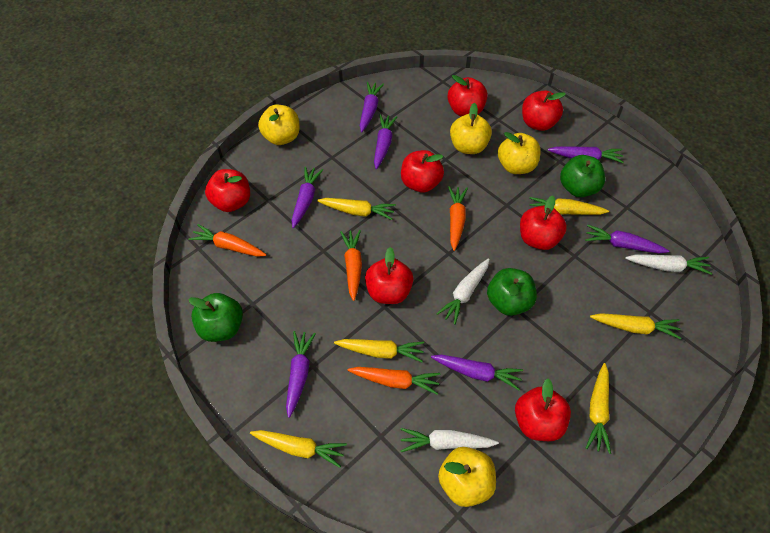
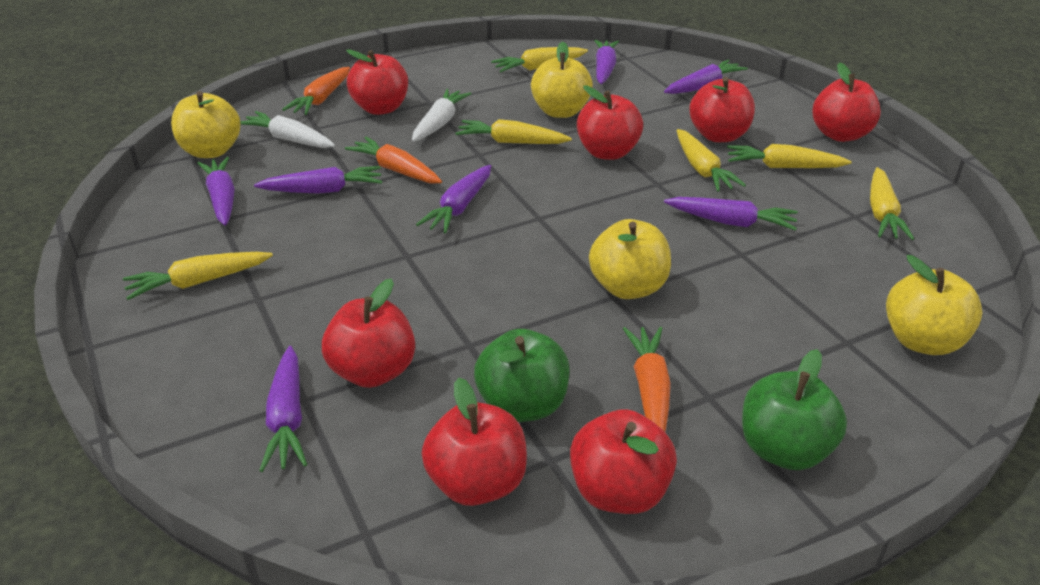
green apple: 3 -> 2
orange carrot: 4 -> 3
white carrot: 3 -> 2

